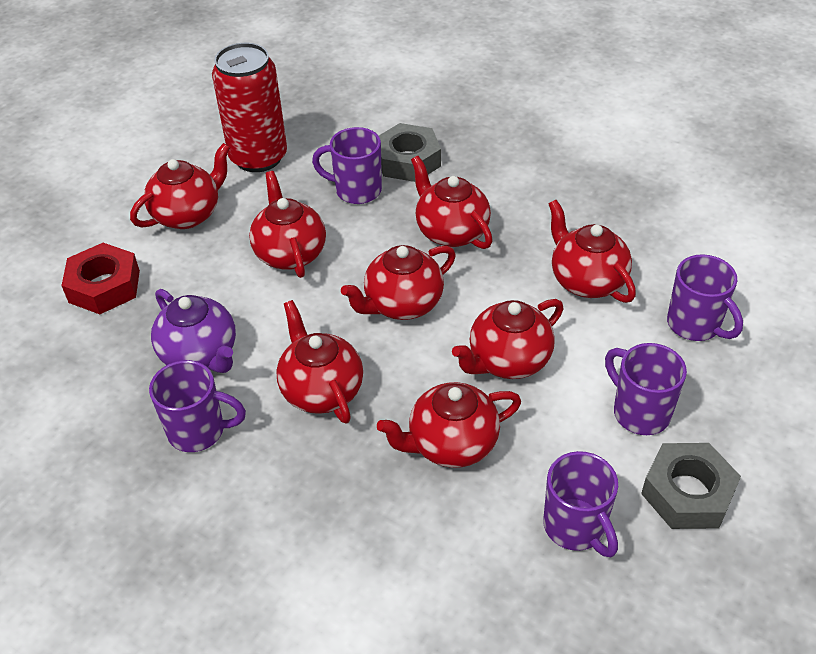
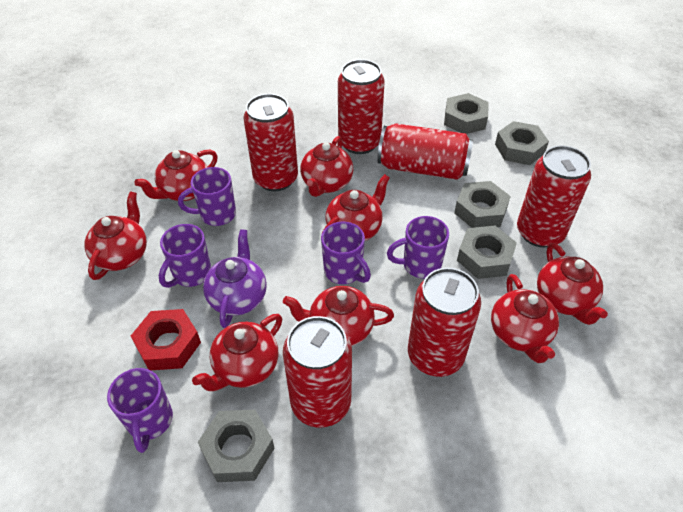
grey nut: 2 -> 5
red can: 1 -> 6

